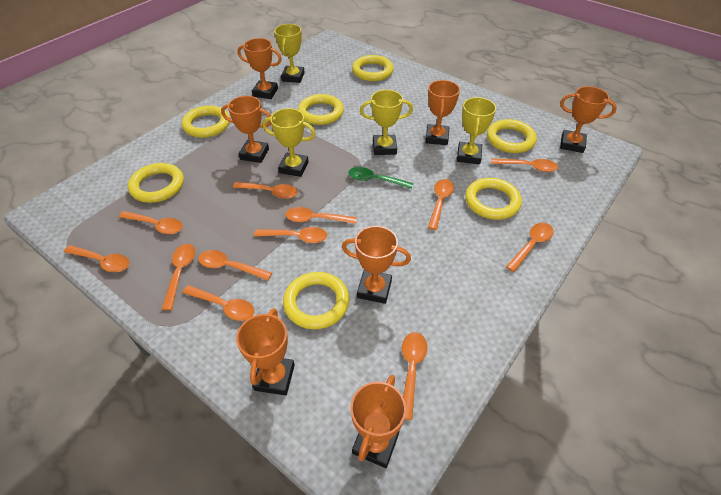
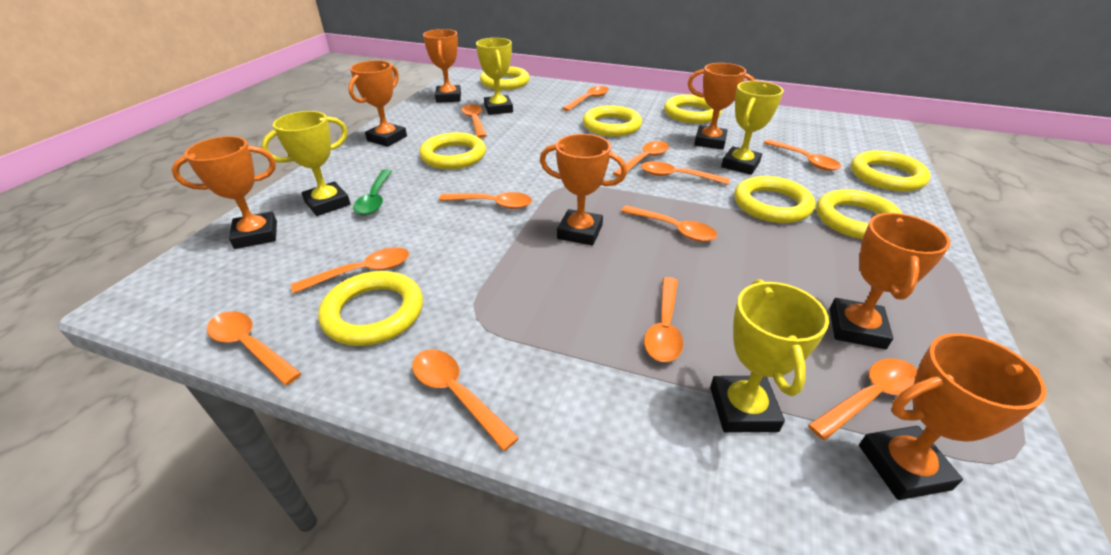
yellow ring: 7 -> 8

